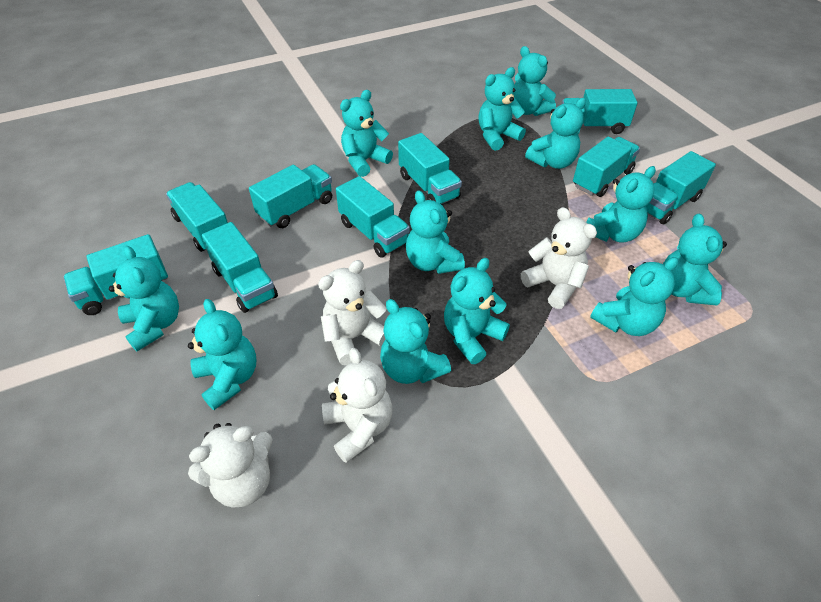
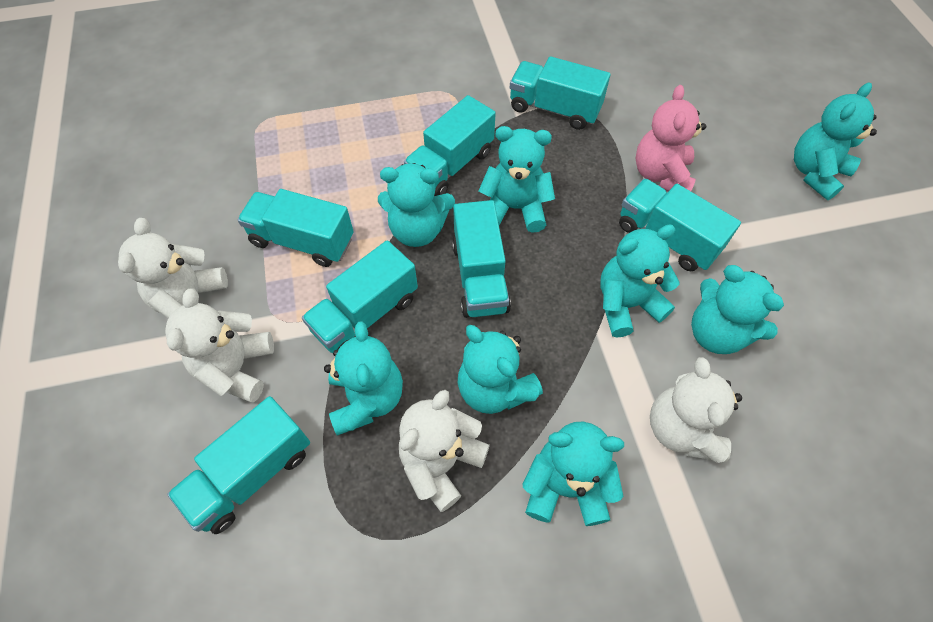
pink teddy bear: 0 -> 1
turquoise teddy bear: 12 -> 8
turquoise truck: 9 -> 7

